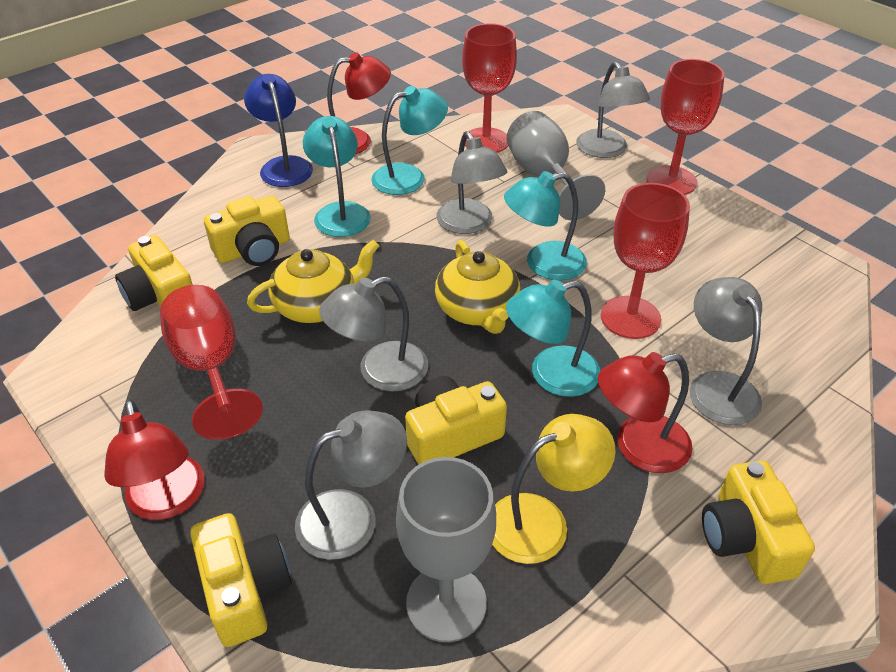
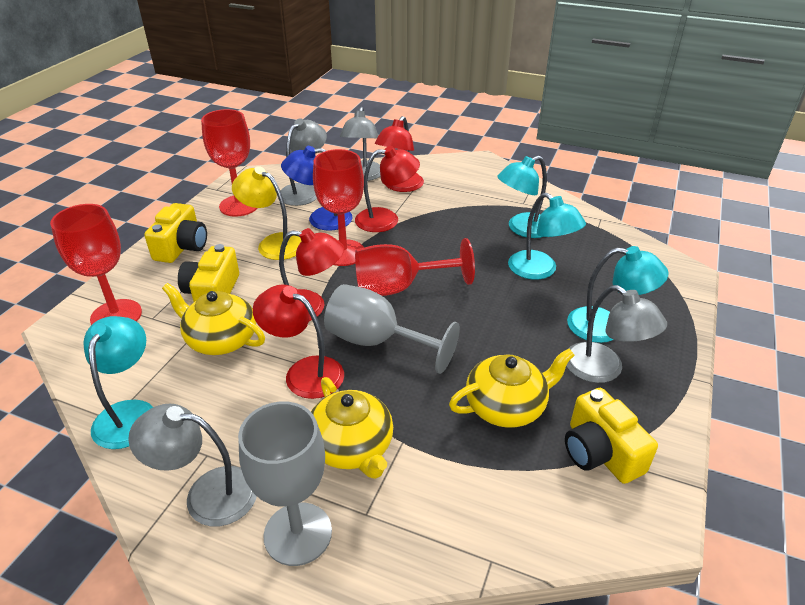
grey lamp: 5 -> 4
red lamp: 3 -> 4
yellow camera: 5 -> 3
yellow teapot: 2 -> 3

